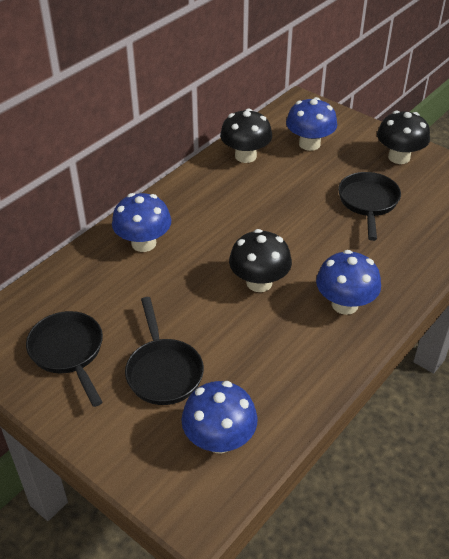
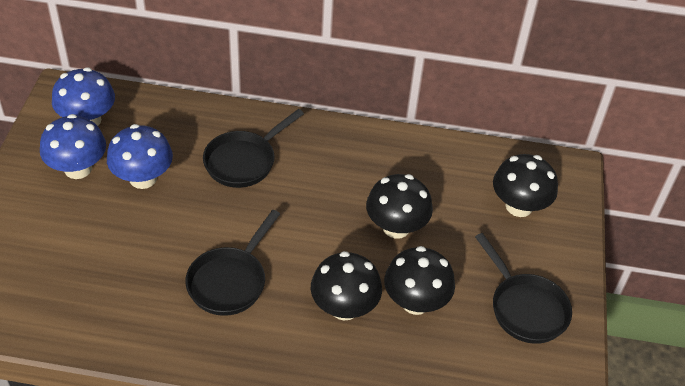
black mushroom: 3 -> 4
blue mushroom: 4 -> 3

